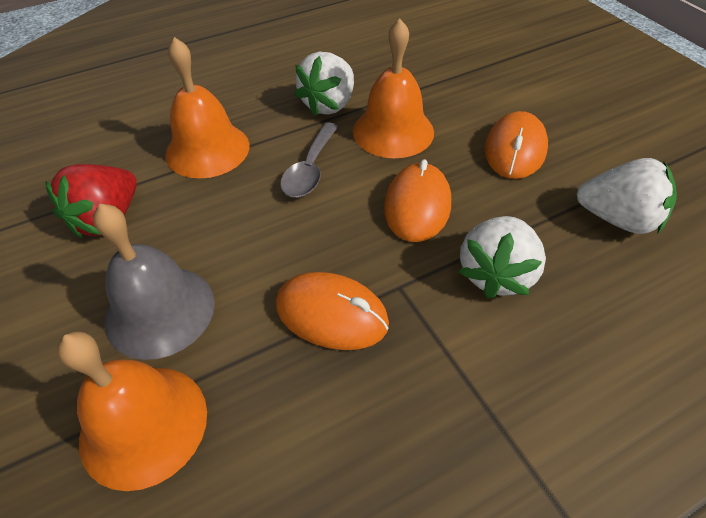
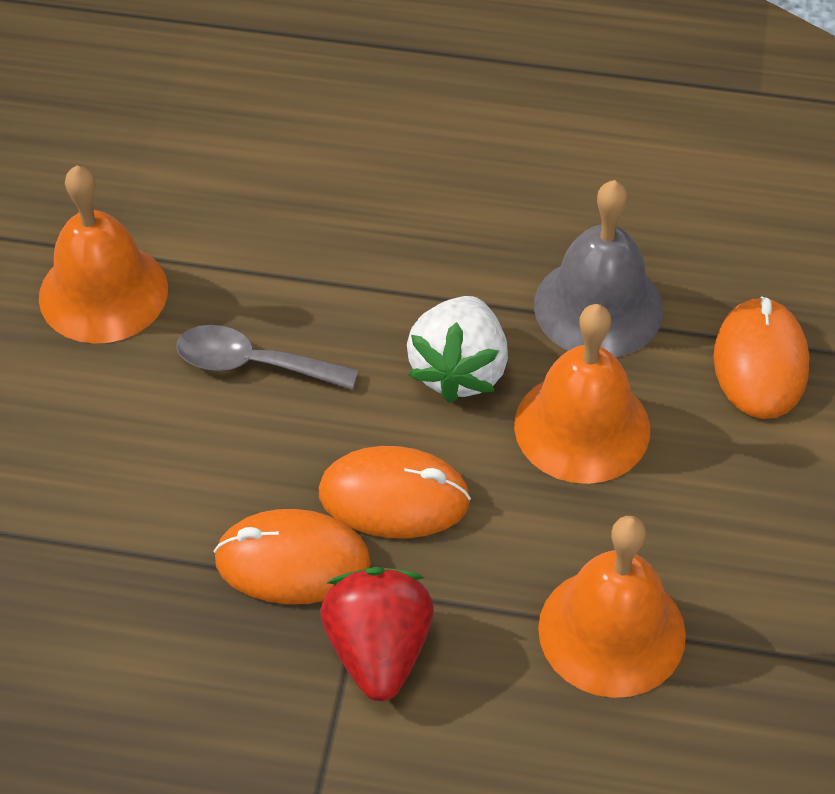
white strawberry: 3 -> 1

